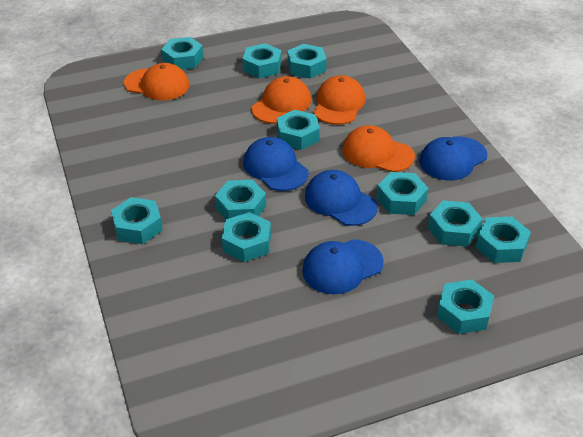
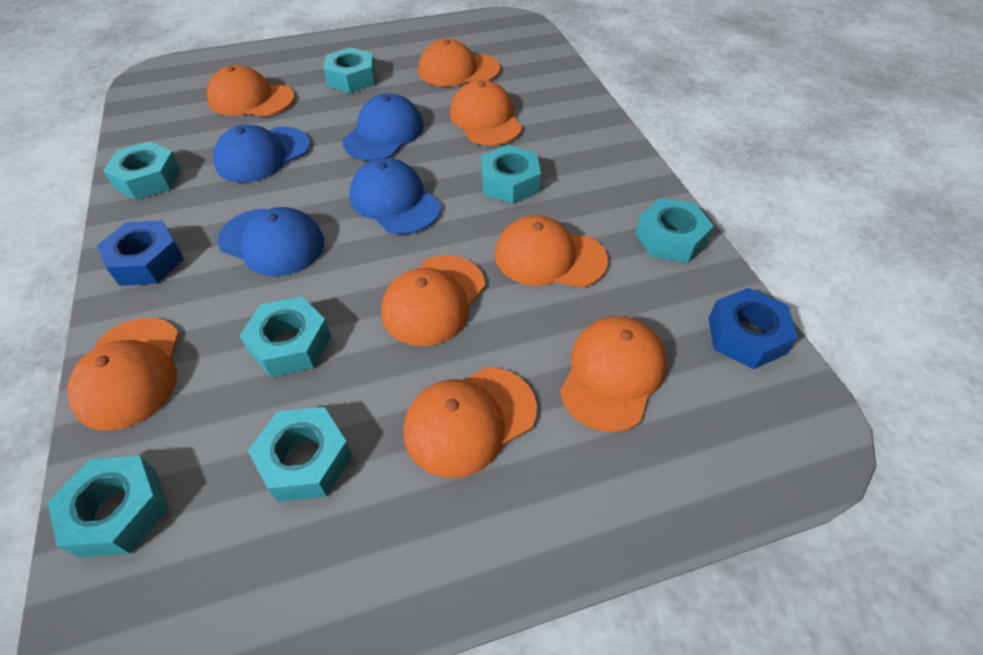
blue nut: 0 -> 2
orange cap: 4 -> 8
turquoise nut: 11 -> 7

